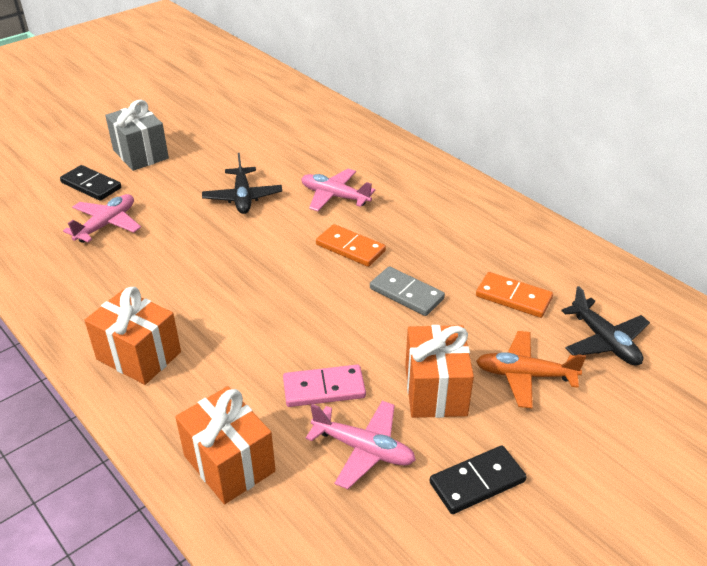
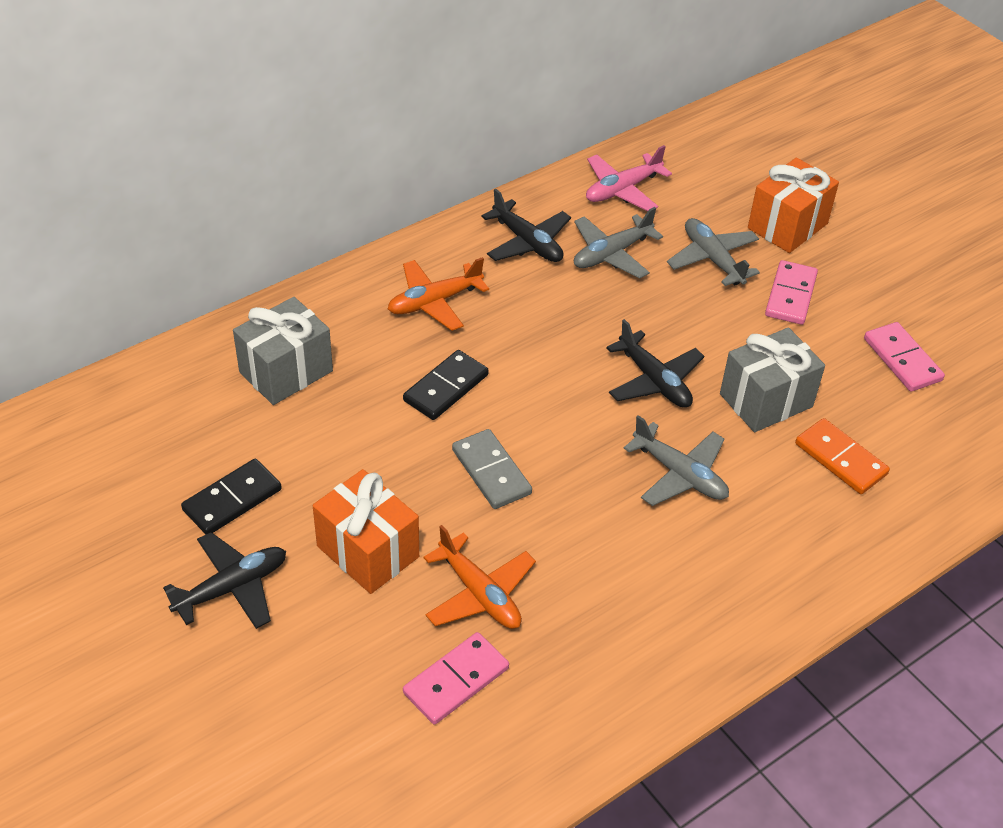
black plane: 2 -> 3
grey gift: 1 -> 2
grey plane: 0 -> 3
orange domino: 2 -> 1
orange gift: 3 -> 2
orange plane: 1 -> 2
pink domino: 1 -> 3
pink plane: 3 -> 1

